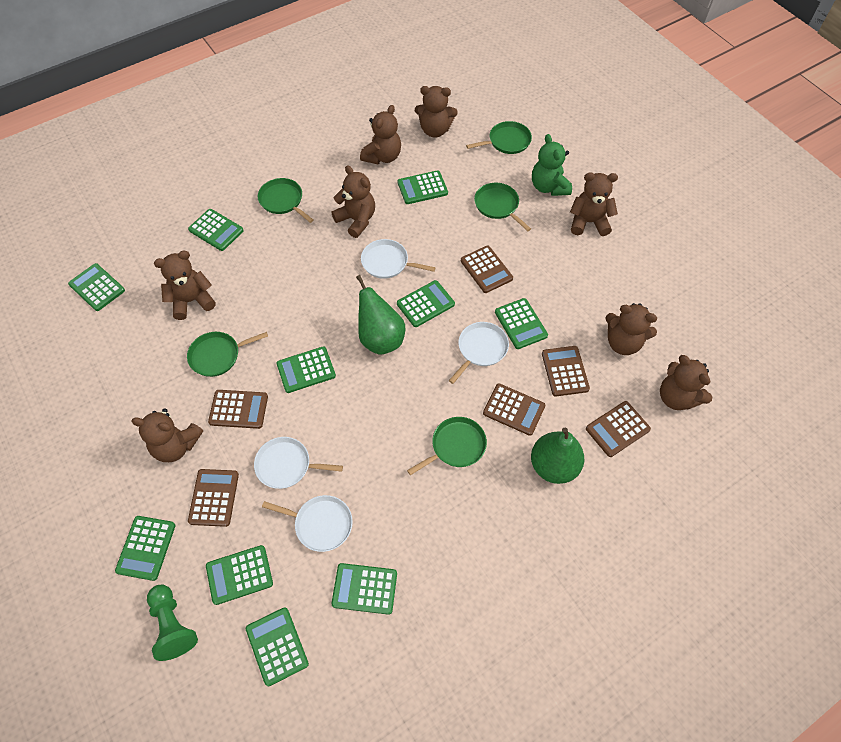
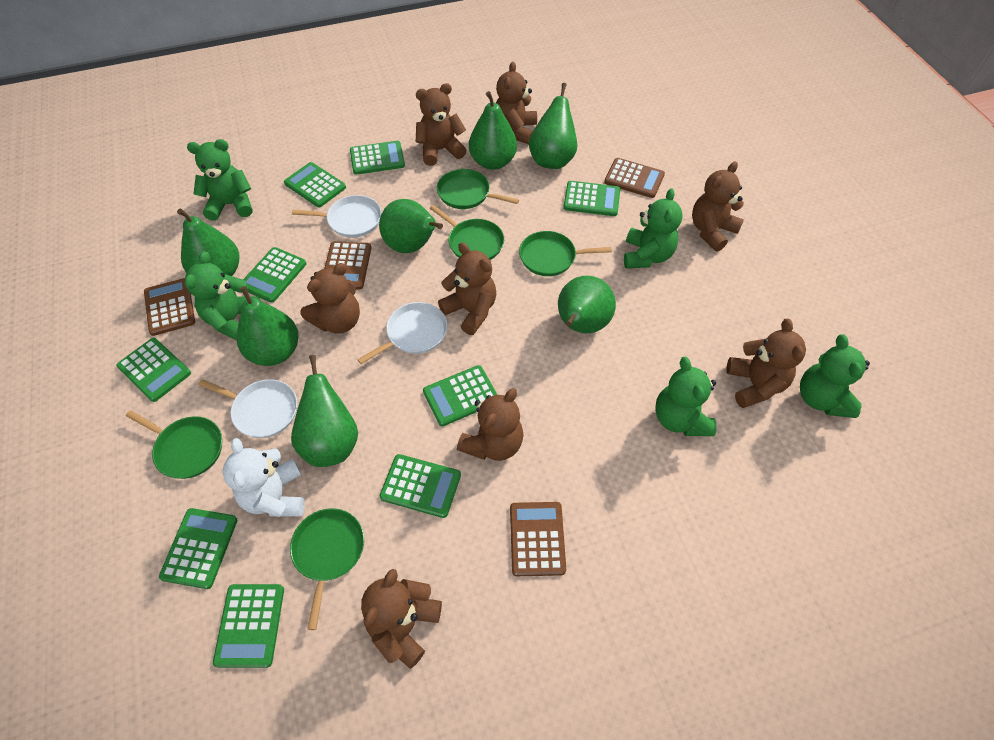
brown calculator: 6 -> 4
green calculator: 10 -> 9
green pawn: 1 -> 0
green pear: 2 -> 7
green teddy bear: 1 -> 5
white pan: 4 -> 3
white teddy bear: 0 -> 1

